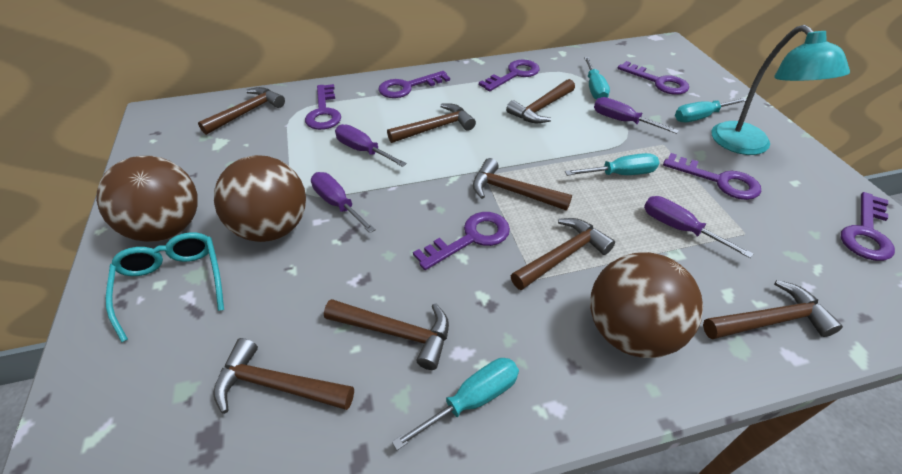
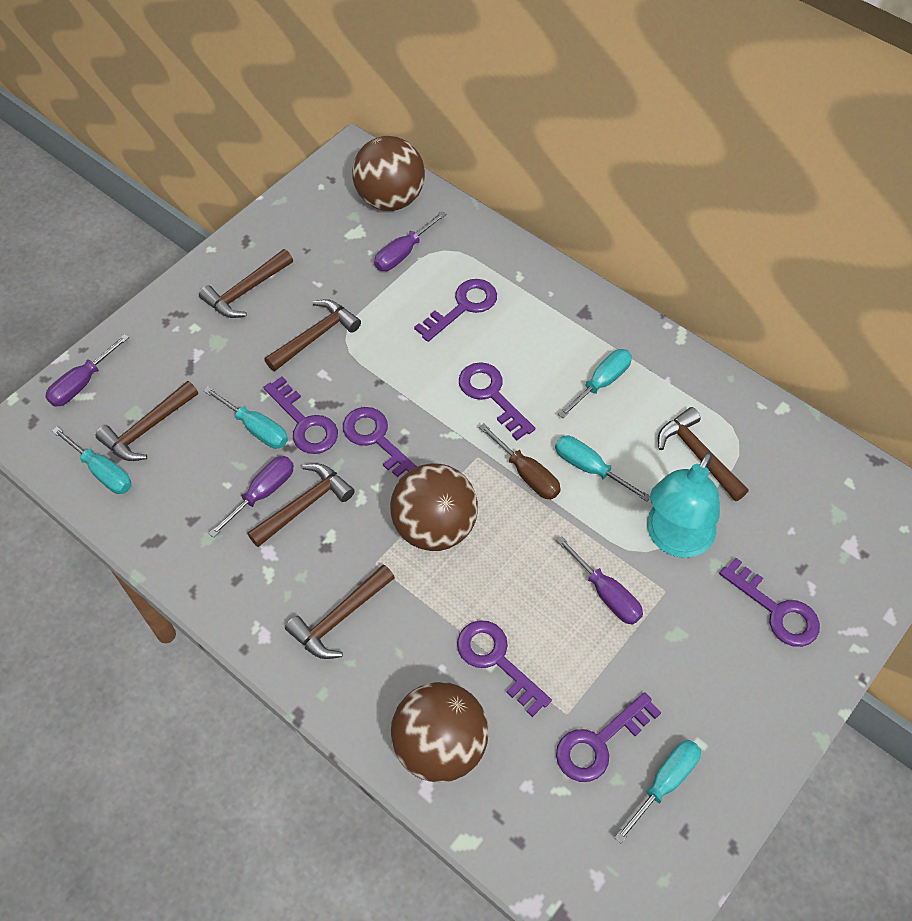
brown hammer: 8 -> 6
brown screwdriver: 0 -> 1
turquoise glasses: 1 -> 0
turquoise screwdriver: 4 -> 5

